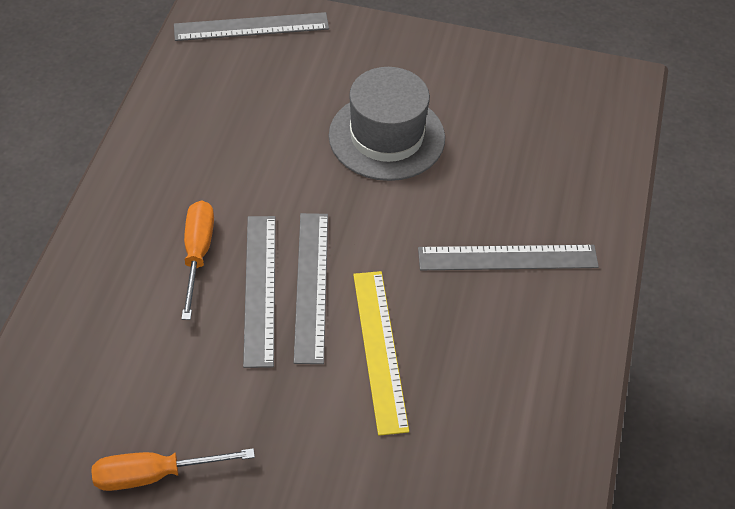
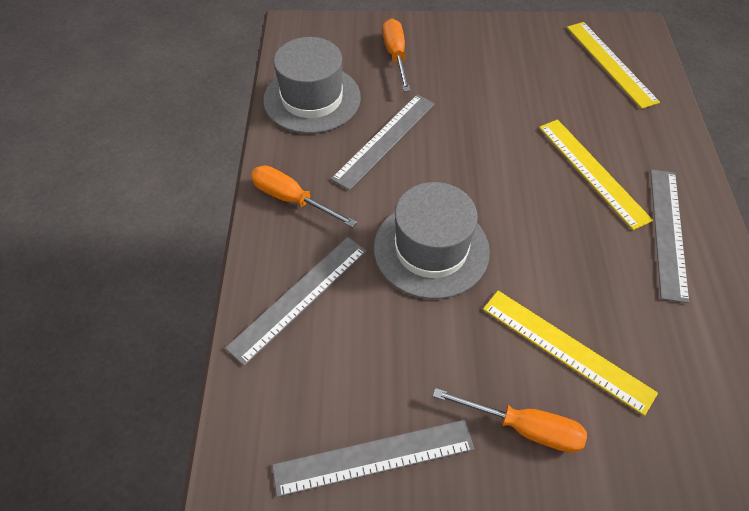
grey hat: 1 -> 2
orange screwdriver: 2 -> 3
yellow ruler: 1 -> 3

